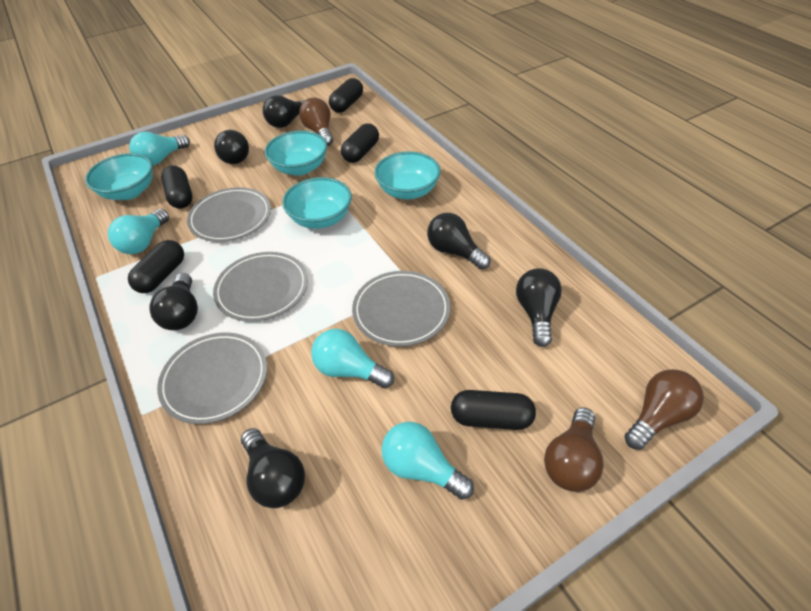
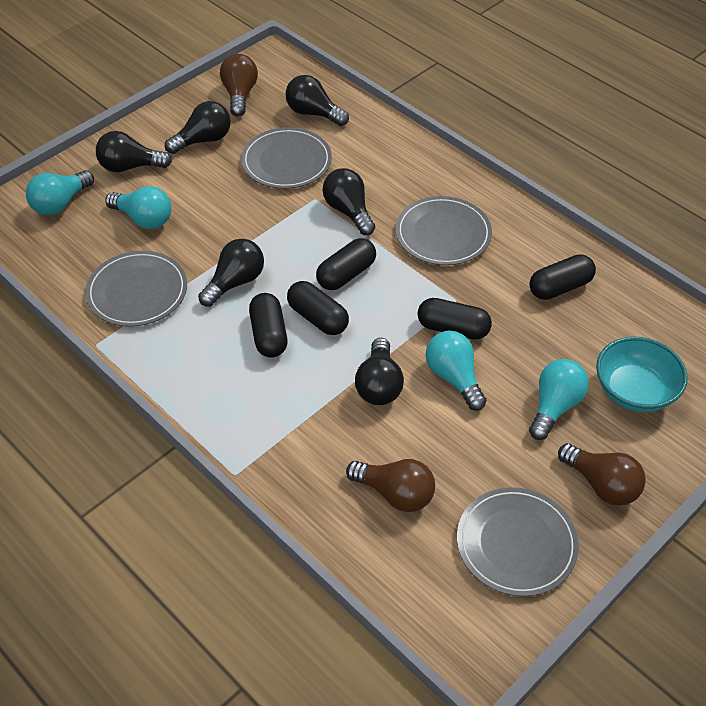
turquoise bowl: 4 -> 1

